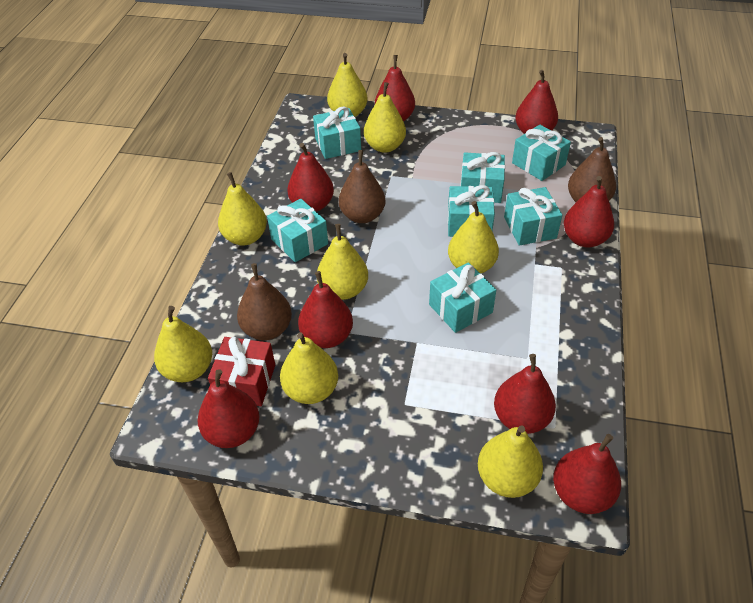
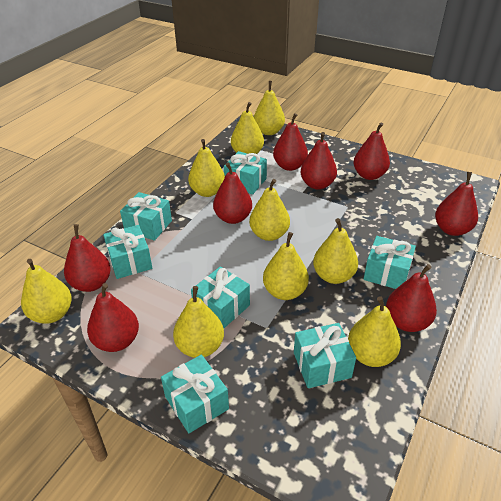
brown pear: 3 -> 0
red gift: 1 -> 0
yellow pear: 8 -> 9

